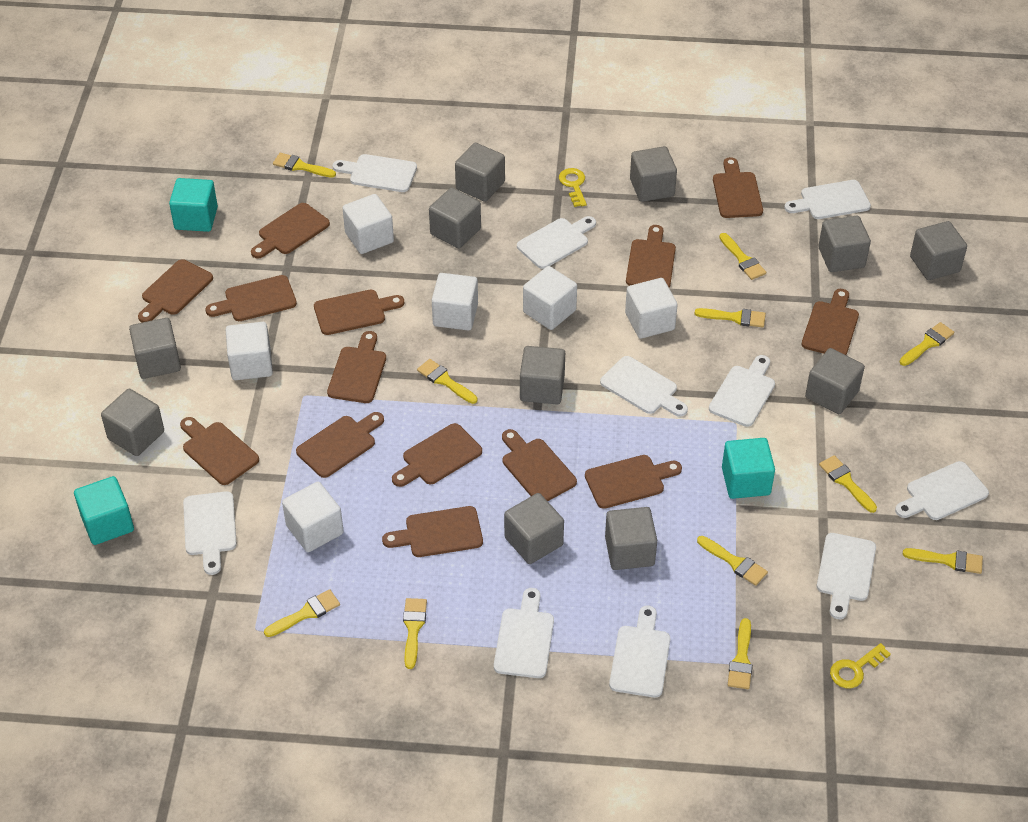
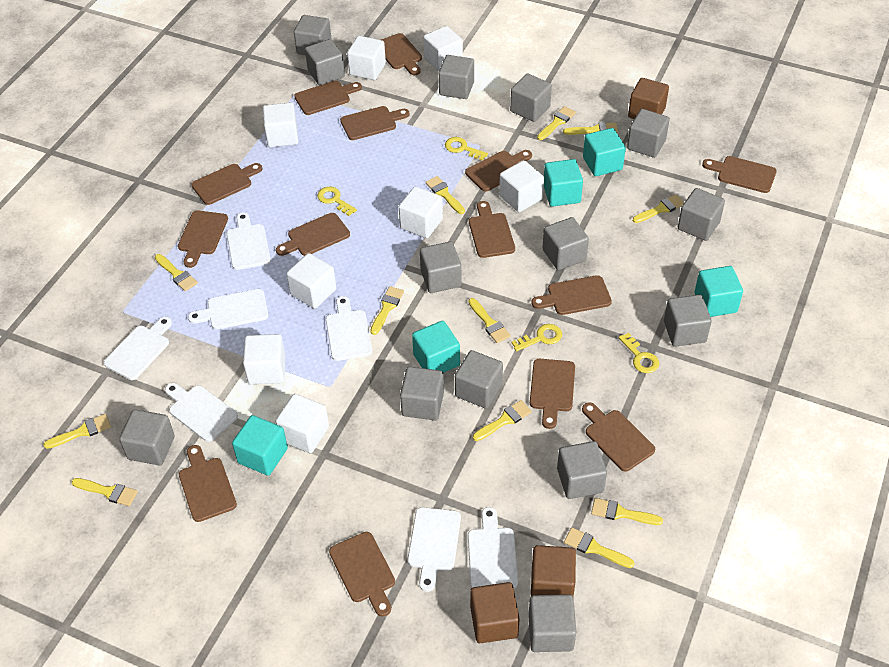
brown cube: 0 -> 3
grey cube: 11 -> 14
turquoise cube: 3 -> 5
white cube: 6 -> 8
white cutting board: 10 -> 7
yellow brush: 11 -> 12
yellow key: 2 -> 4

